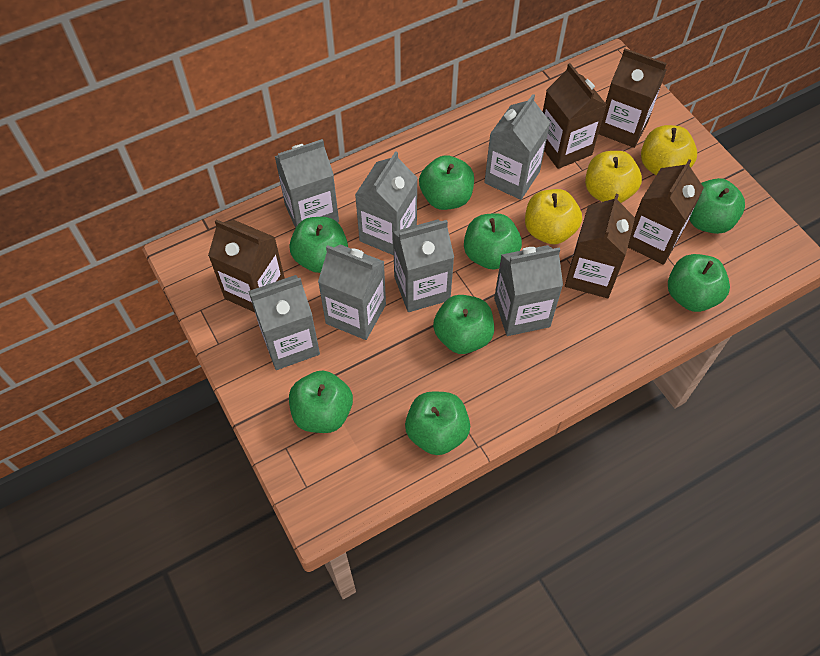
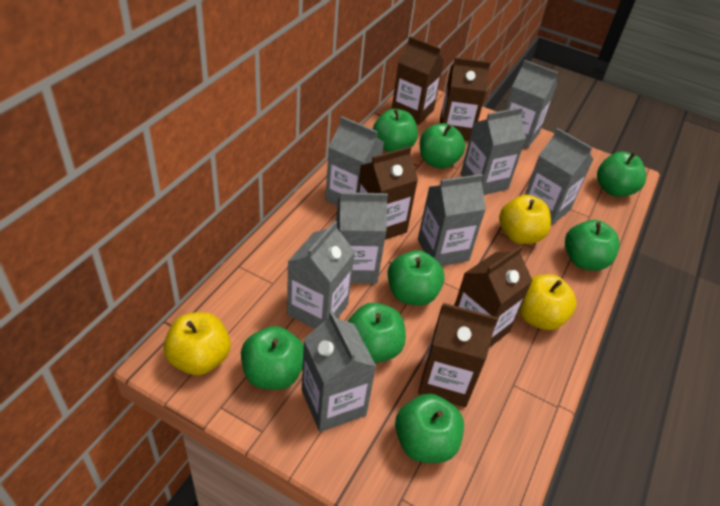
grey carton: 7 -> 8

